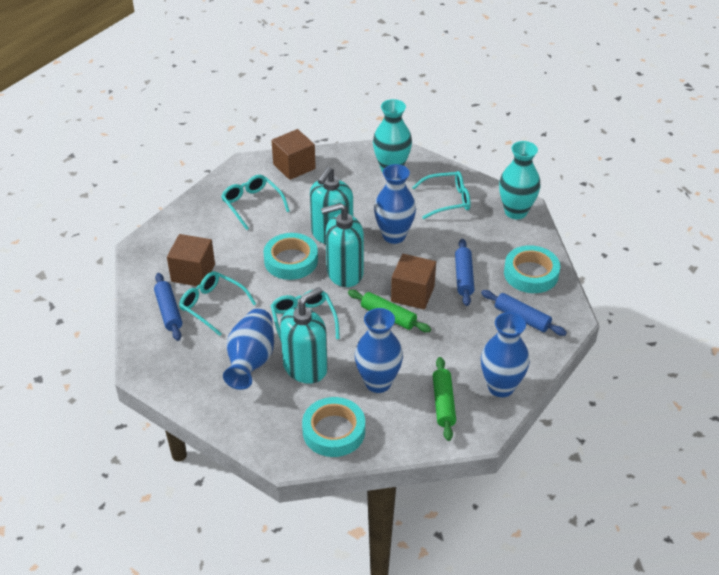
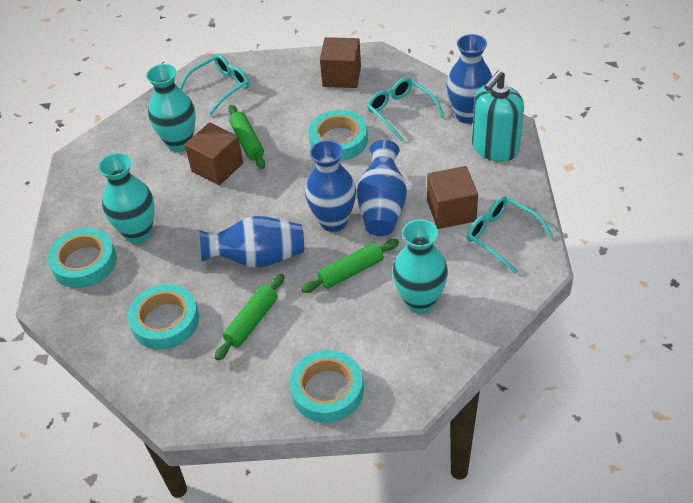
blue rolling pin: 3 -> 0
green rolling pin: 2 -> 3
turquoise glasses: 4 -> 3
turquoise soap dispenser: 3 -> 1
turquoise tape: 3 -> 4
turquoise vase: 2 -> 3

